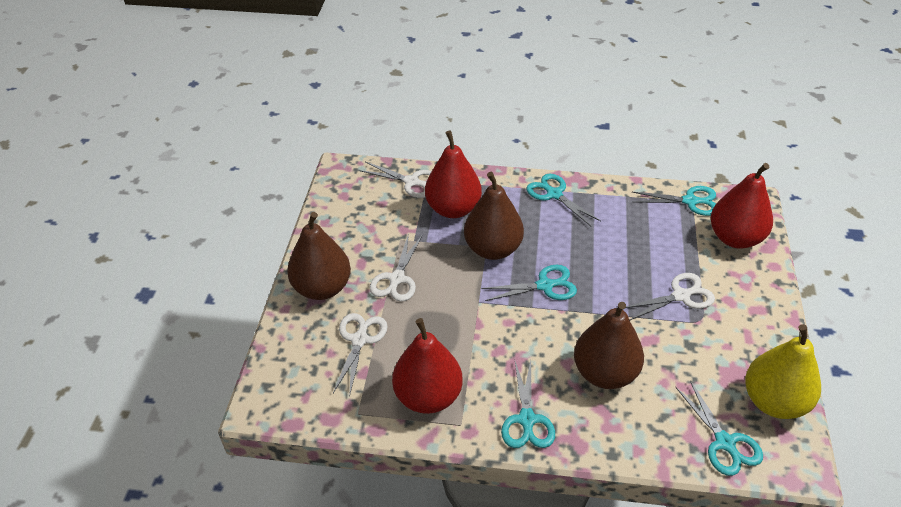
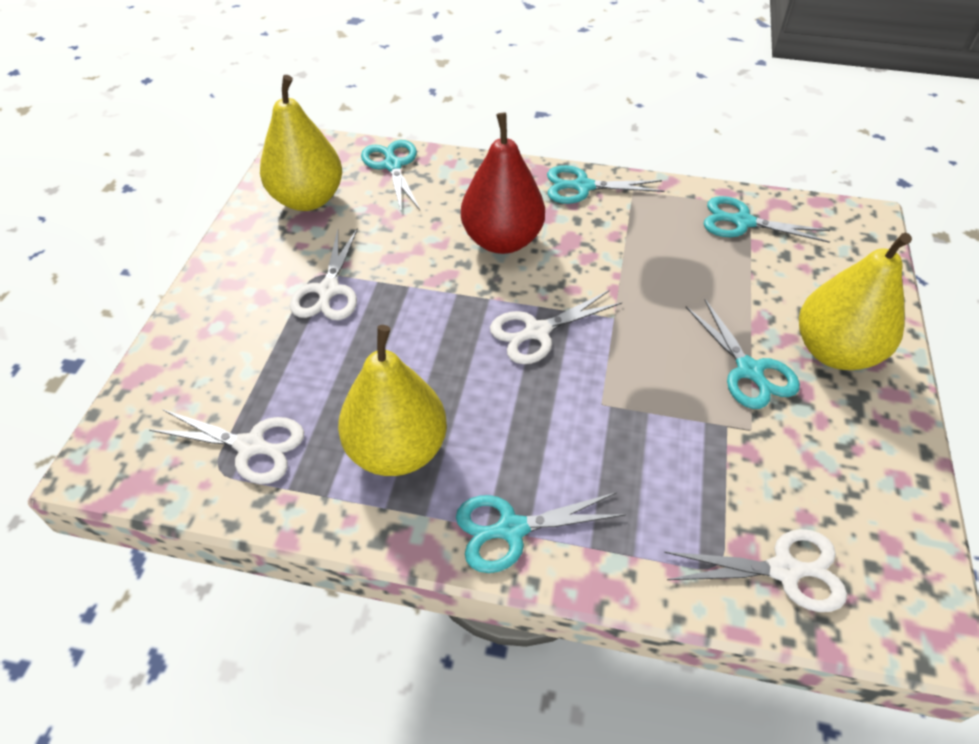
brown pear: 3 -> 0
red pear: 3 -> 1
yellow pear: 1 -> 3

